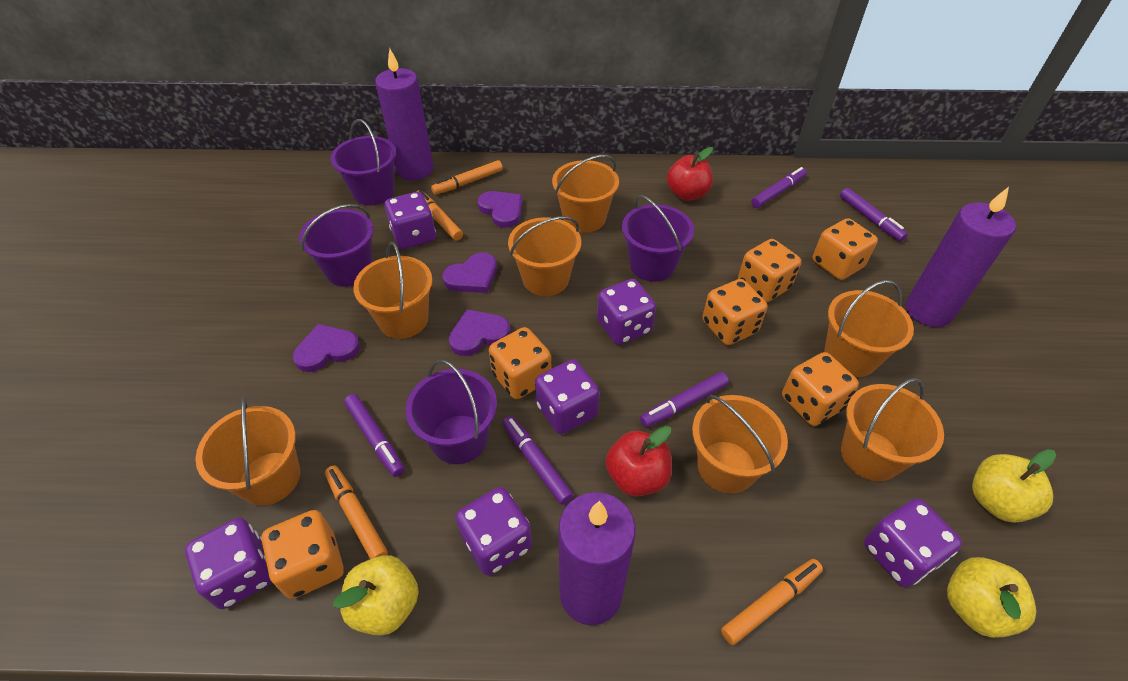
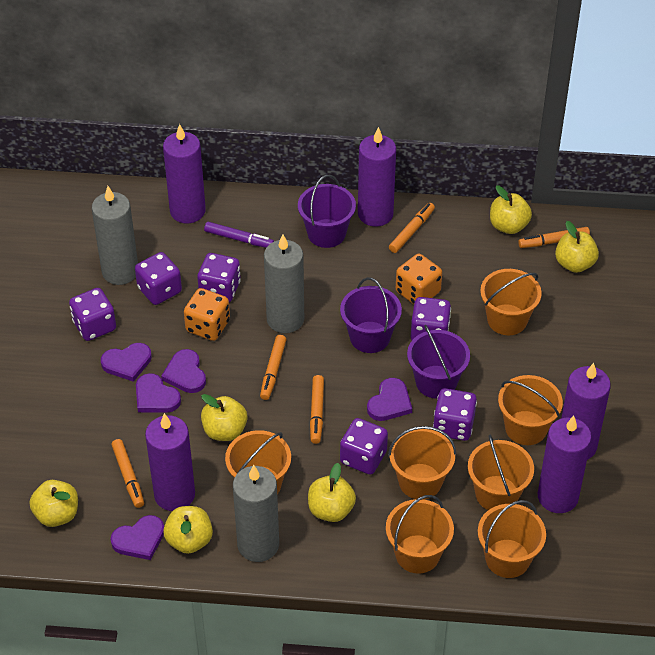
grey candle: 0 -> 3
orange dice: 6 -> 2
orange marker: 4 -> 5
purple bucket: 4 -> 3
purple candle: 3 -> 5
purple heart: 4 -> 5
purple marker: 5 -> 1
red apple: 2 -> 0
yellow apple: 3 -> 6

